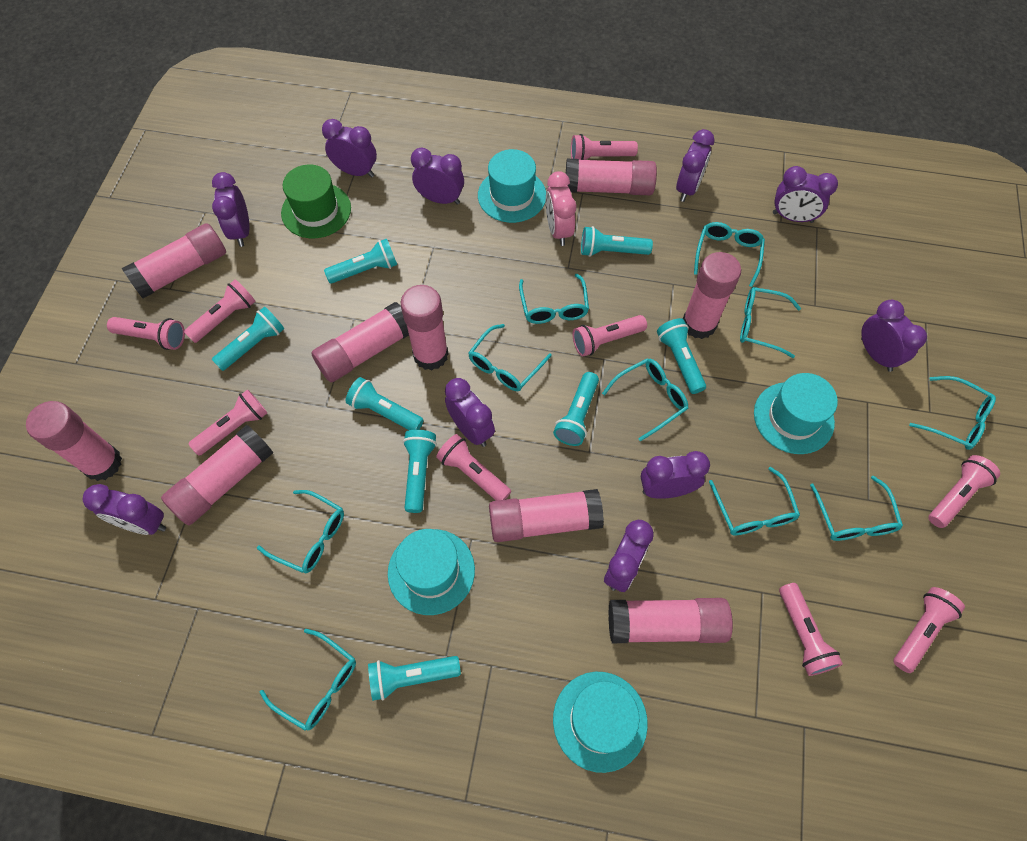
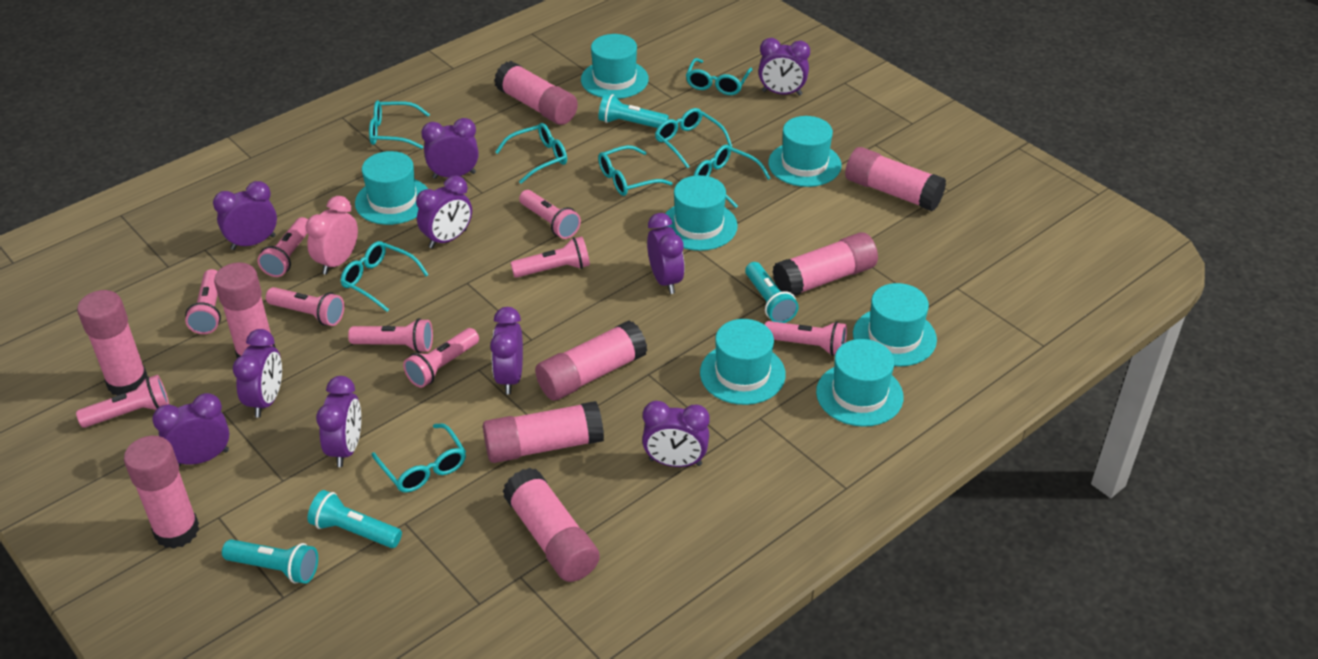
green hat: 1 -> 0
turquoise flashlight: 8 -> 4
turquoise glasses: 10 -> 8
turquoise hat: 4 -> 7

